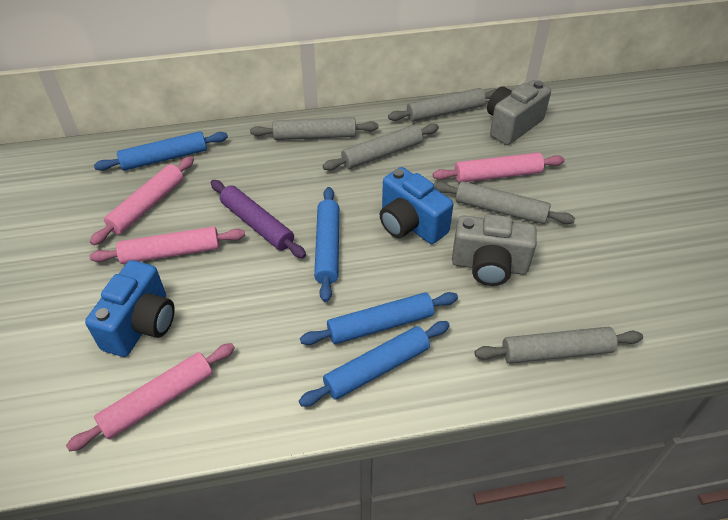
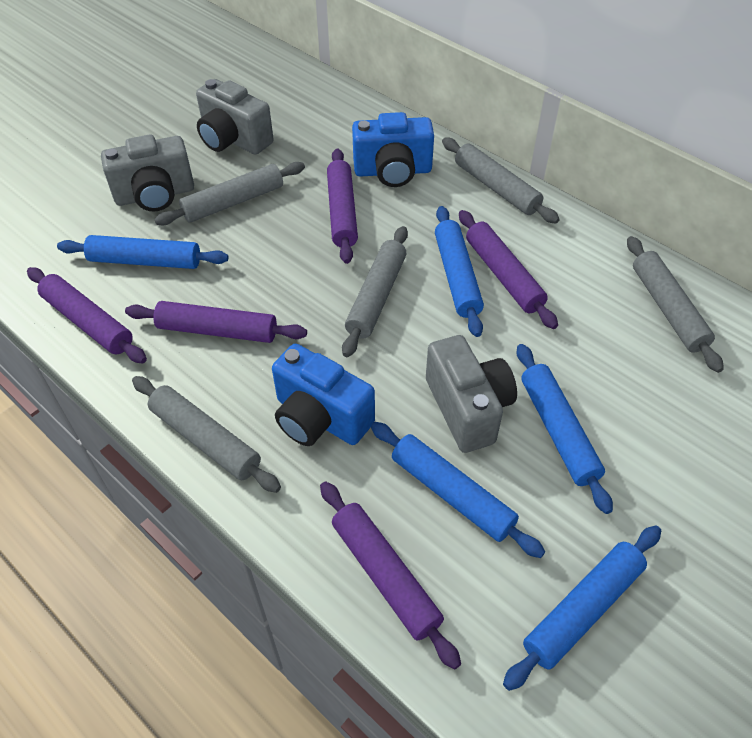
blue rolling pin: 4 -> 5
grey camera: 2 -> 3
pink rolling pin: 4 -> 0
purple rolling pin: 1 -> 5

